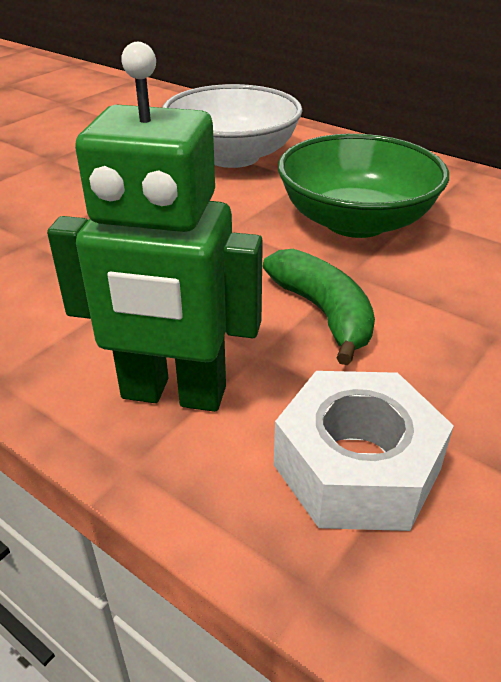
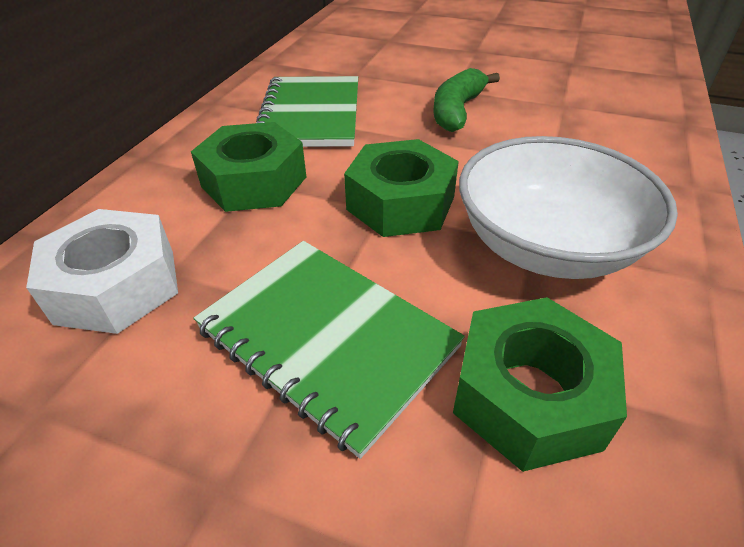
green bowl: 1 -> 0
green notebook: 0 -> 2
green nut: 0 -> 3
green robot: 1 -> 0

